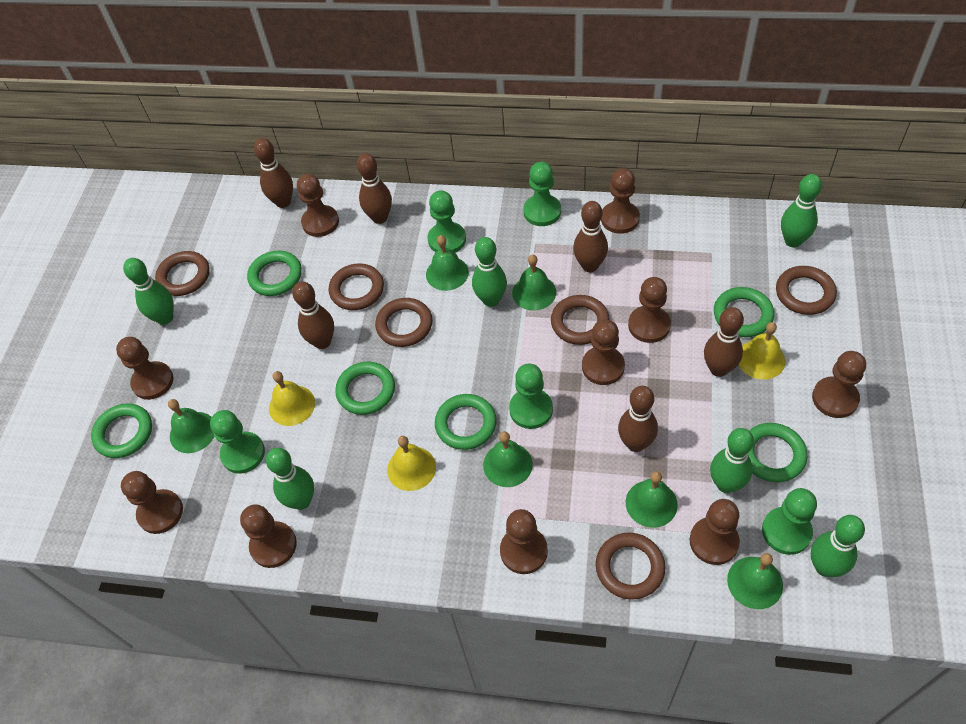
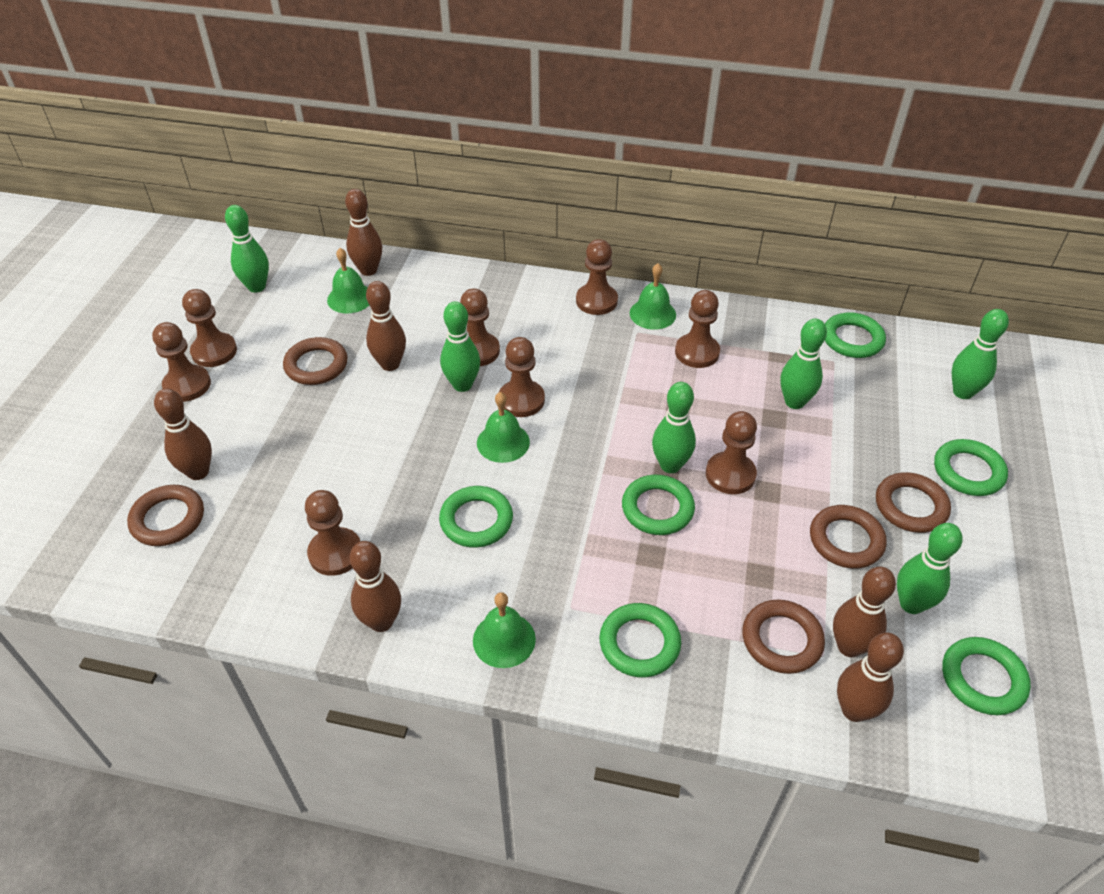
brown pawn: 10 -> 8
brown ring: 6 -> 5
green bell: 6 -> 4
green pawn: 5 -> 0
yellow bell: 3 -> 0

